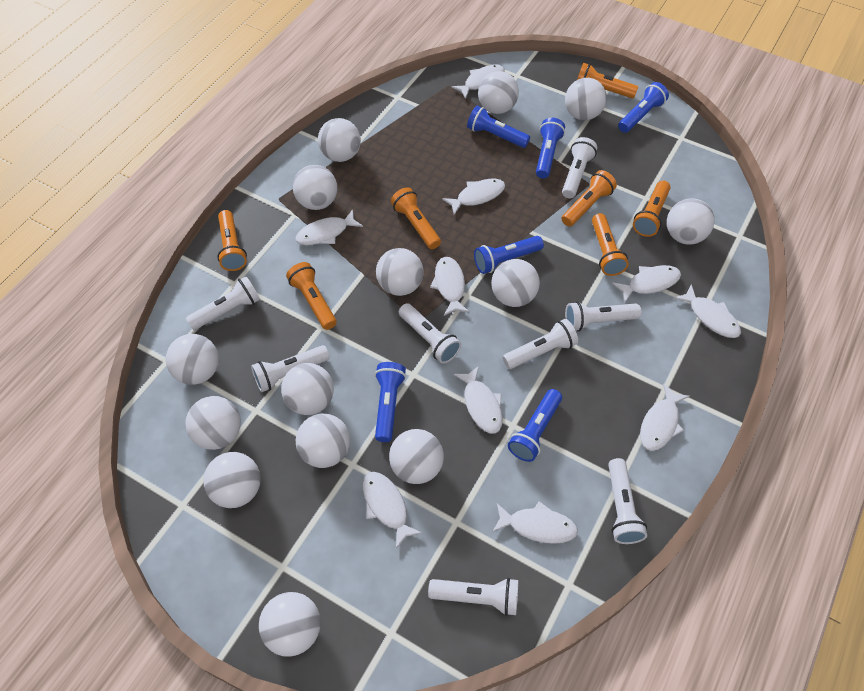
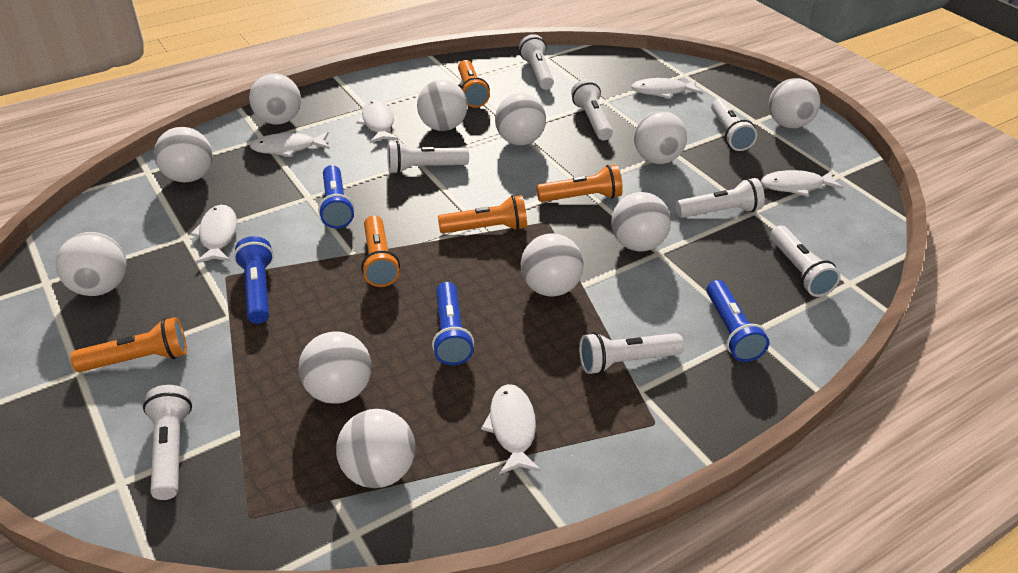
blue flashlight: 6 -> 4
orange flashlight: 7 -> 5
white ball: 14 -> 11
white fish: 10 -> 6

